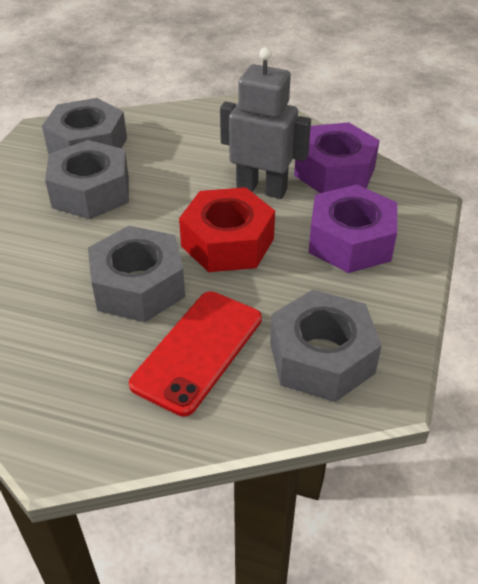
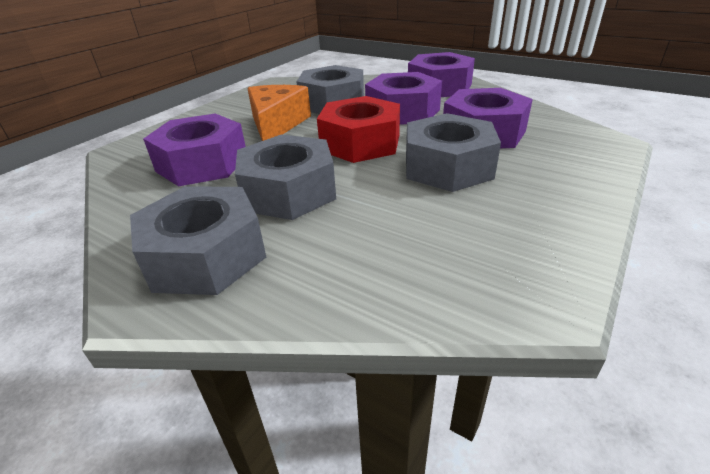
grey robot: 1 -> 0
orange cheese: 0 -> 1
purple nut: 2 -> 4
red phone: 1 -> 0

